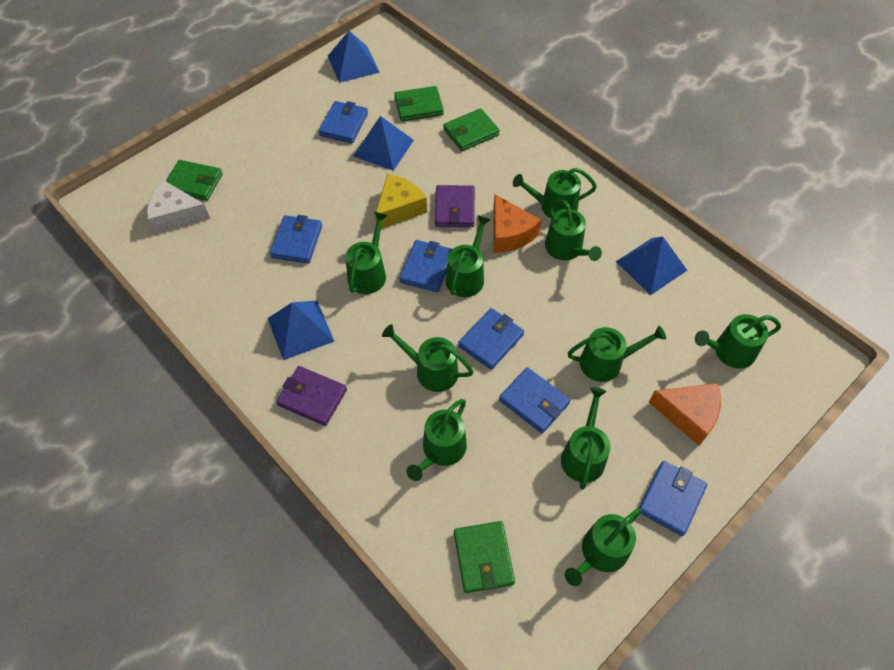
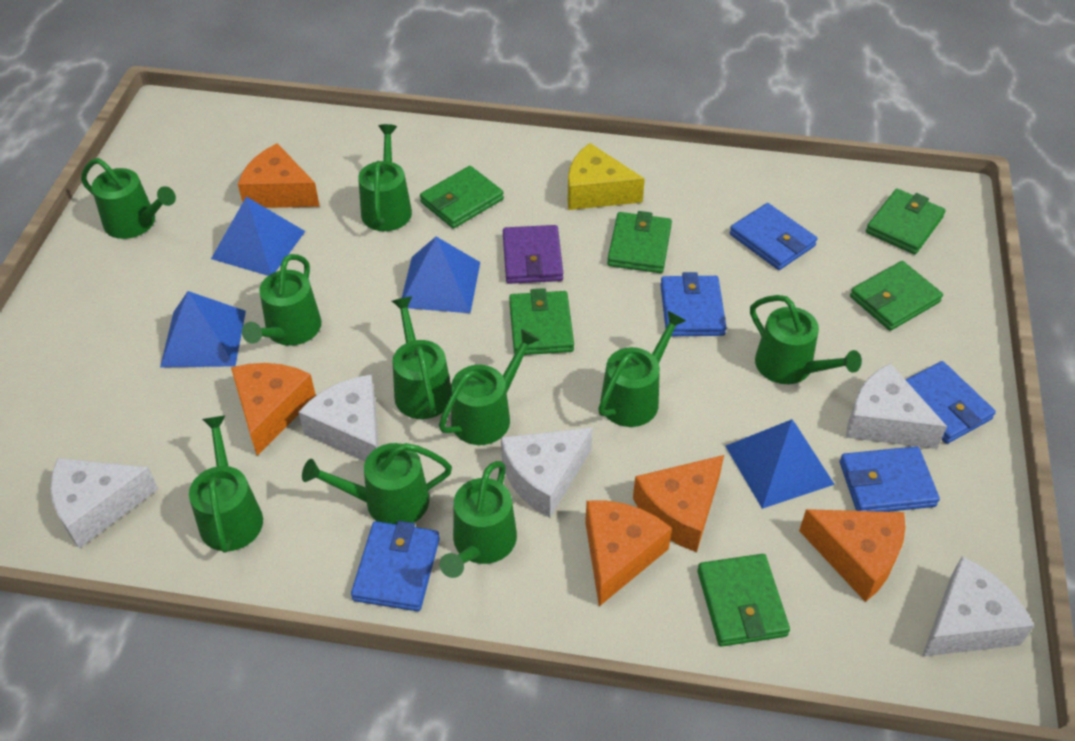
blue wallet: 6 -> 5
green wallet: 4 -> 6
orange cheese: 2 -> 5
purple wallet: 2 -> 1
white cheese: 1 -> 5

